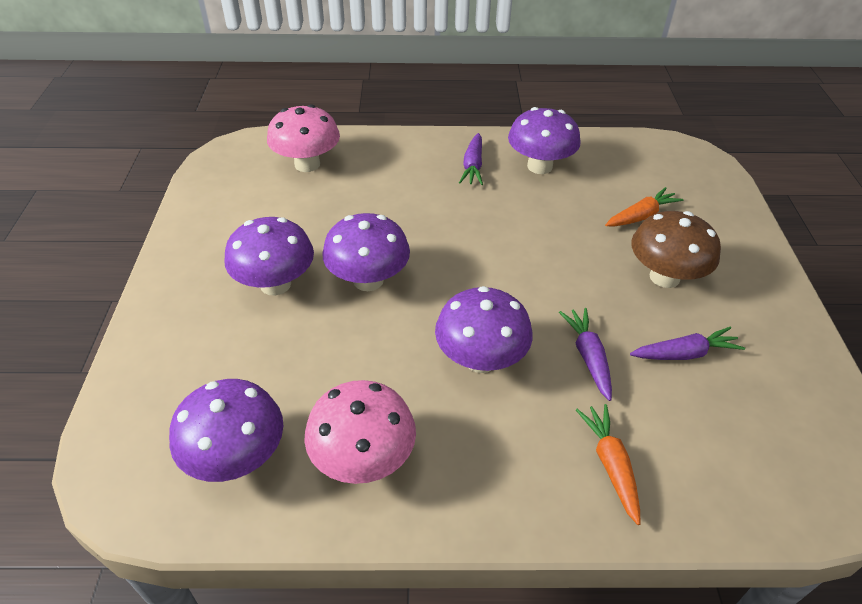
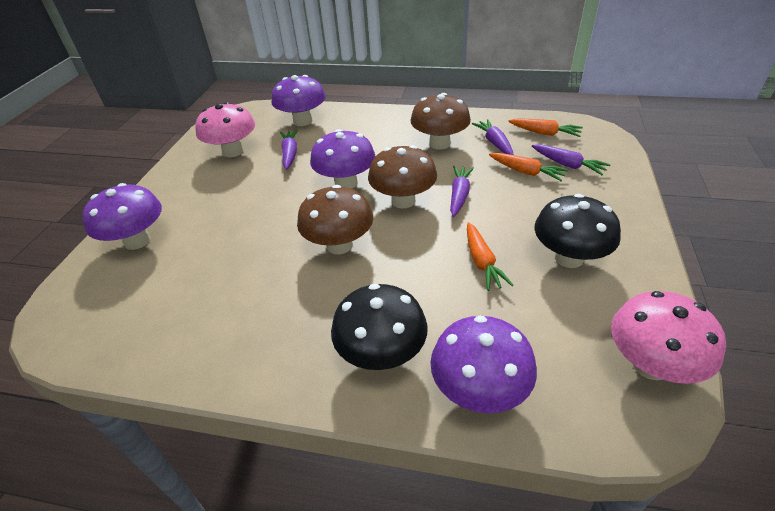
black mushroom: 0 -> 2
brown mushroom: 1 -> 3
orange carrot: 2 -> 3
purple carrot: 3 -> 4
purple mushroom: 5 -> 4

